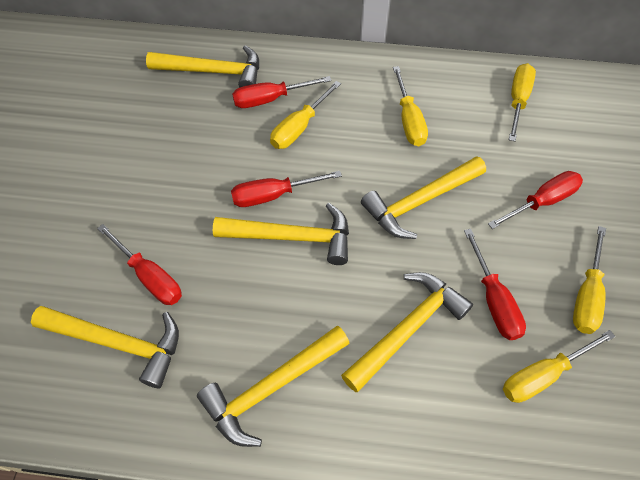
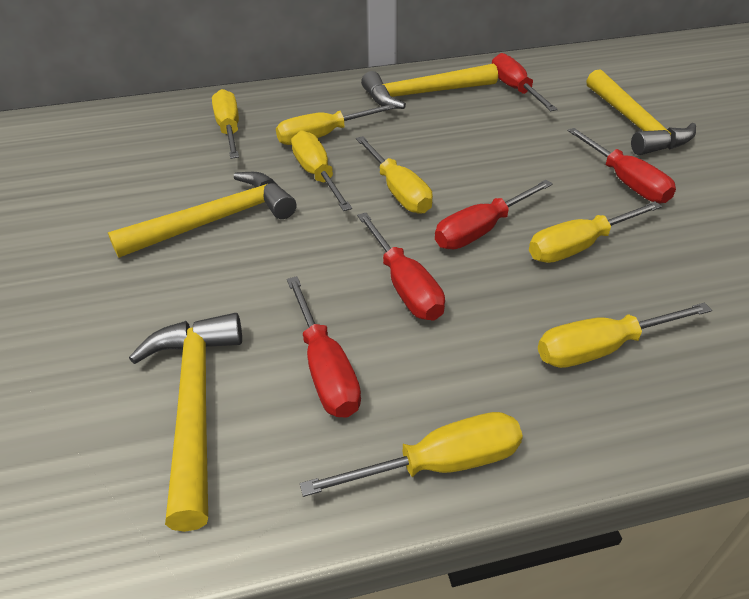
yellow hammer: 6 -> 4
yellow screwdriver: 5 -> 7

